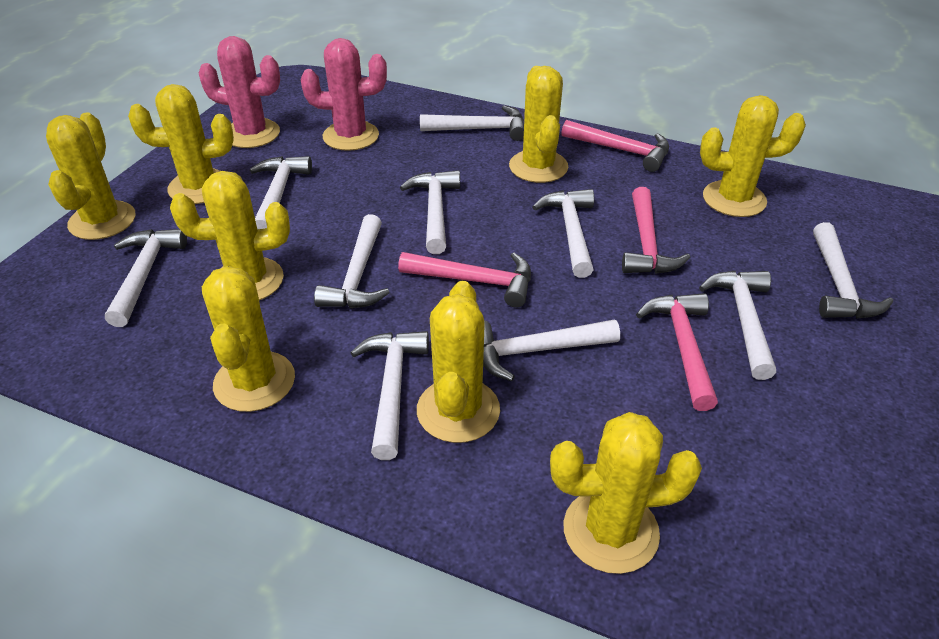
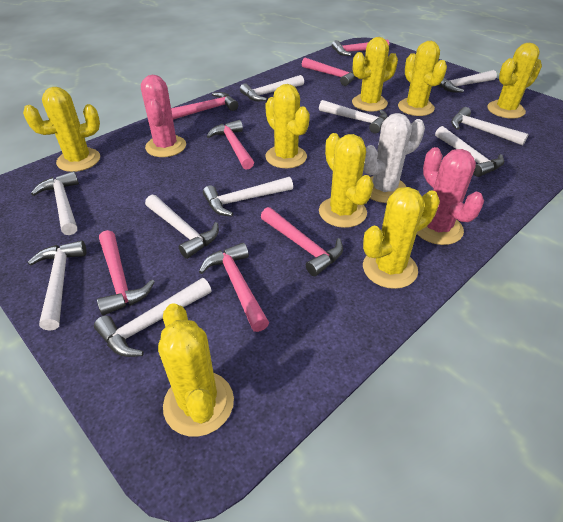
pink hammer: 4 -> 7
white cactus: 0 -> 1

